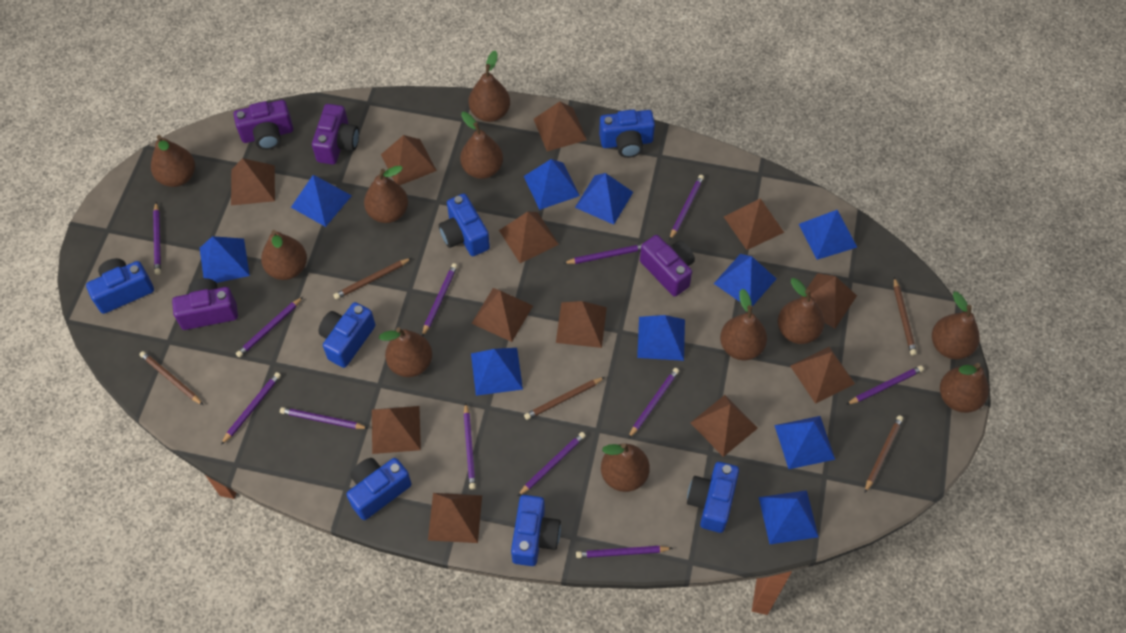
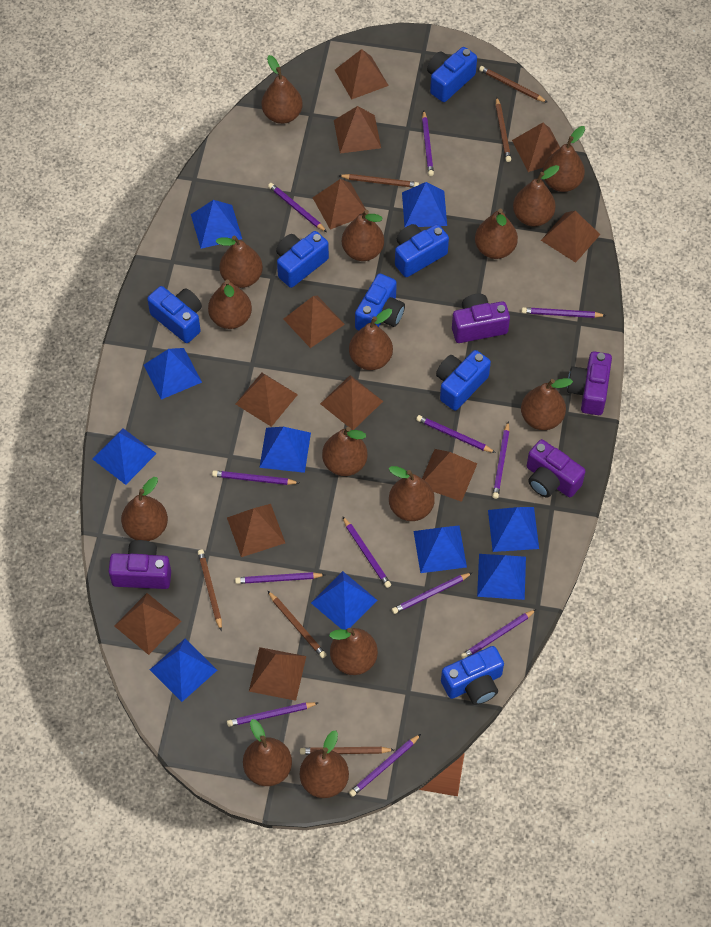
brown pear: 11 -> 15
brown pencil: 5 -> 6

